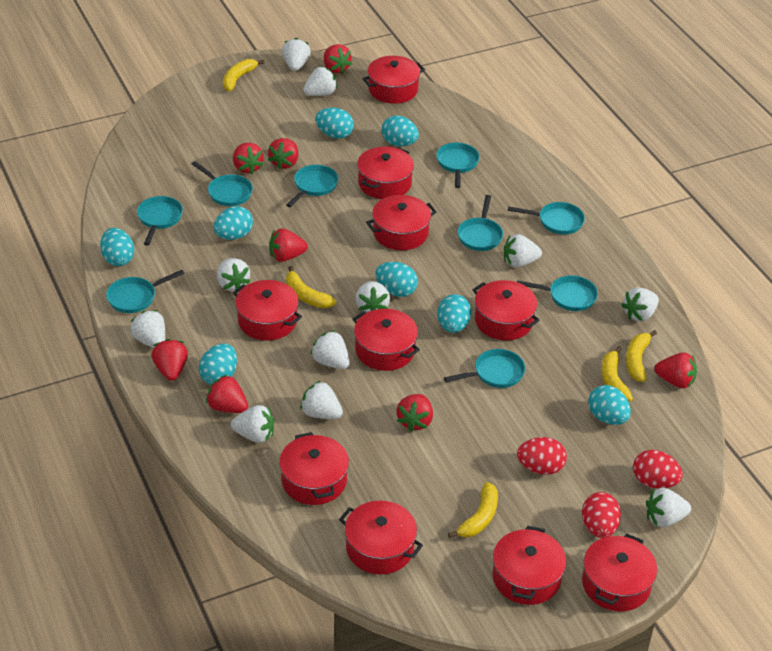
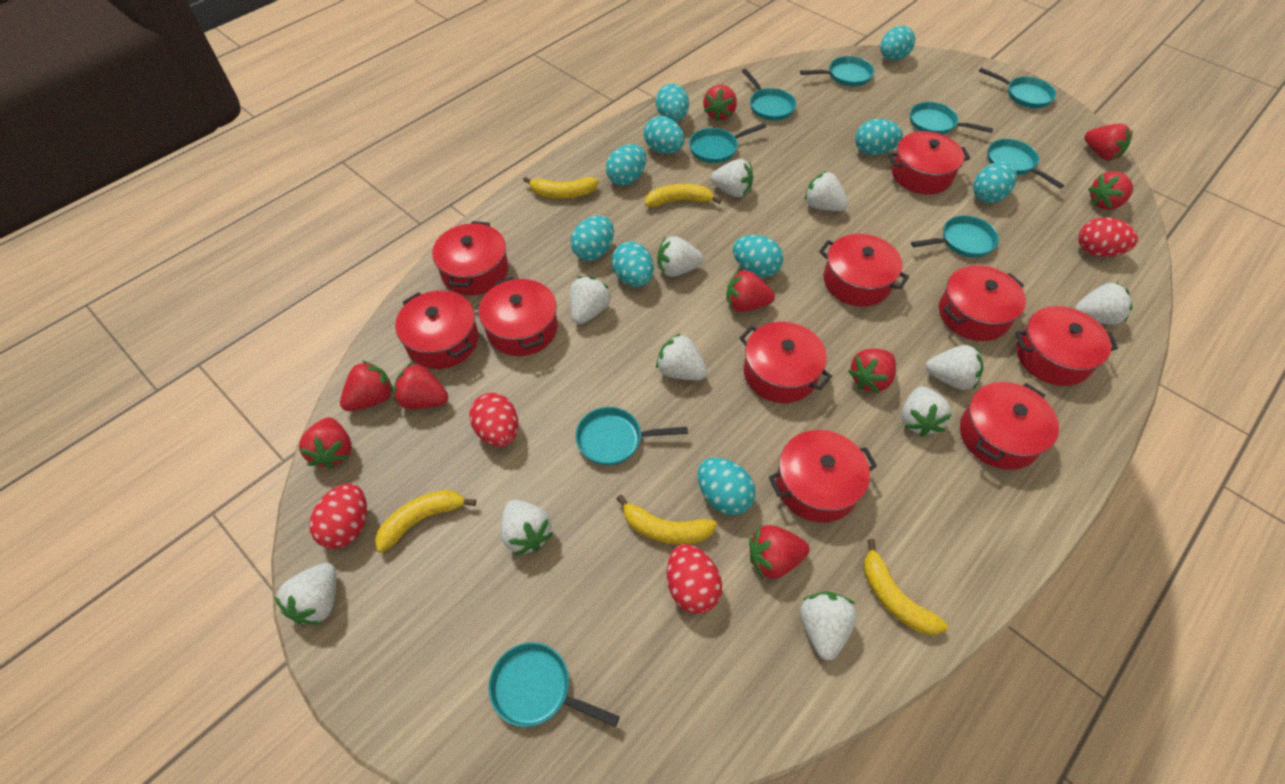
red egg: 3 -> 4
red strawberry: 8 -> 9
turquoise egg: 8 -> 10

